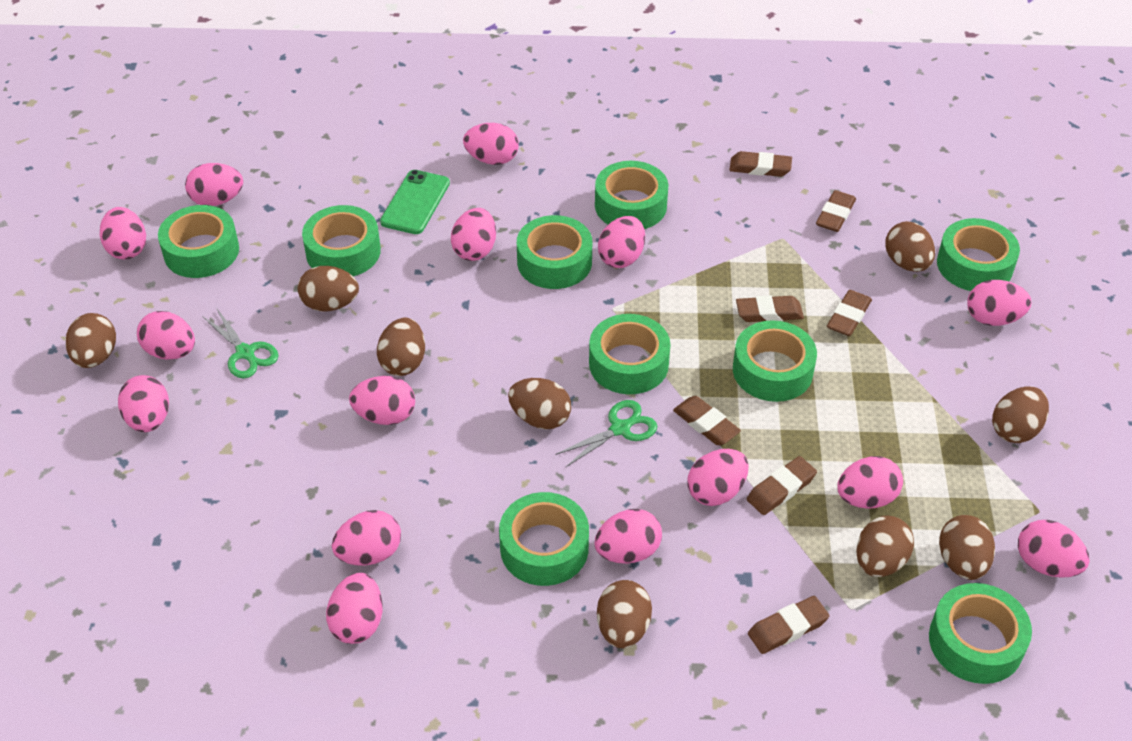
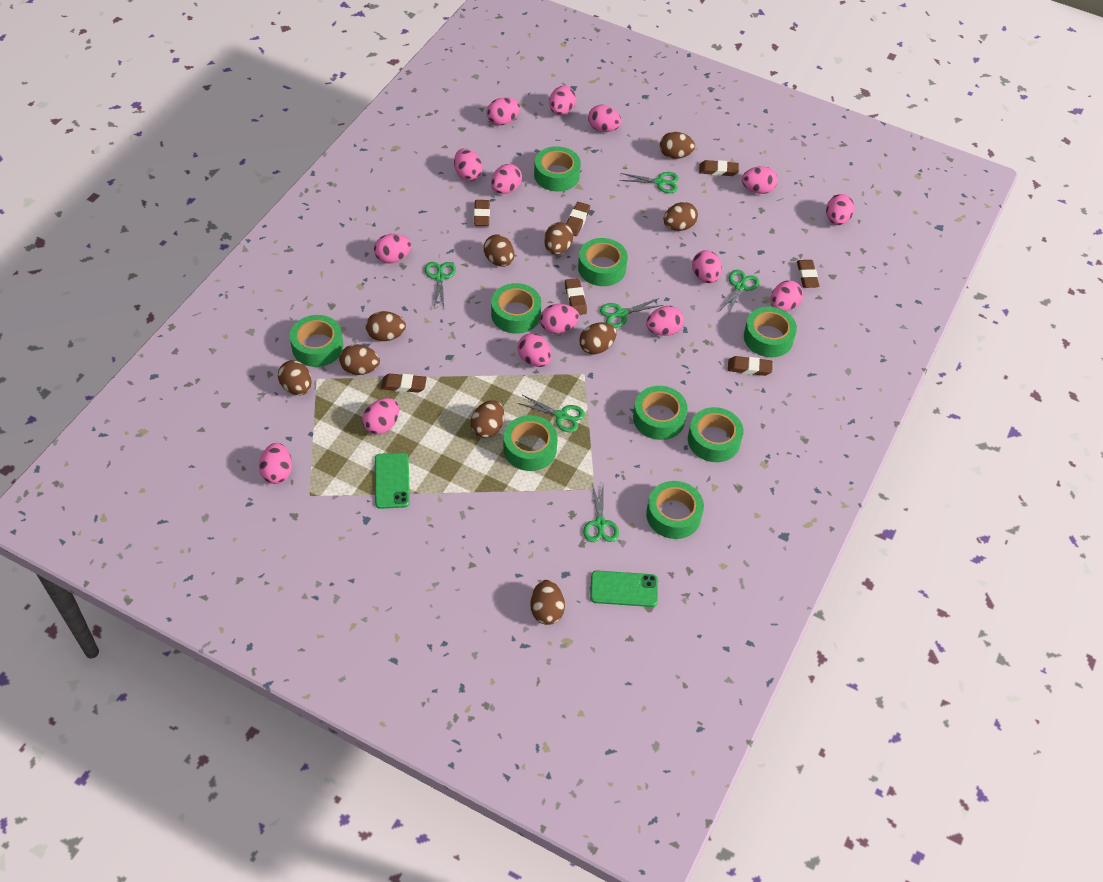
brown egg: 9 -> 10
green phone: 1 -> 2
green scissors: 2 -> 6

